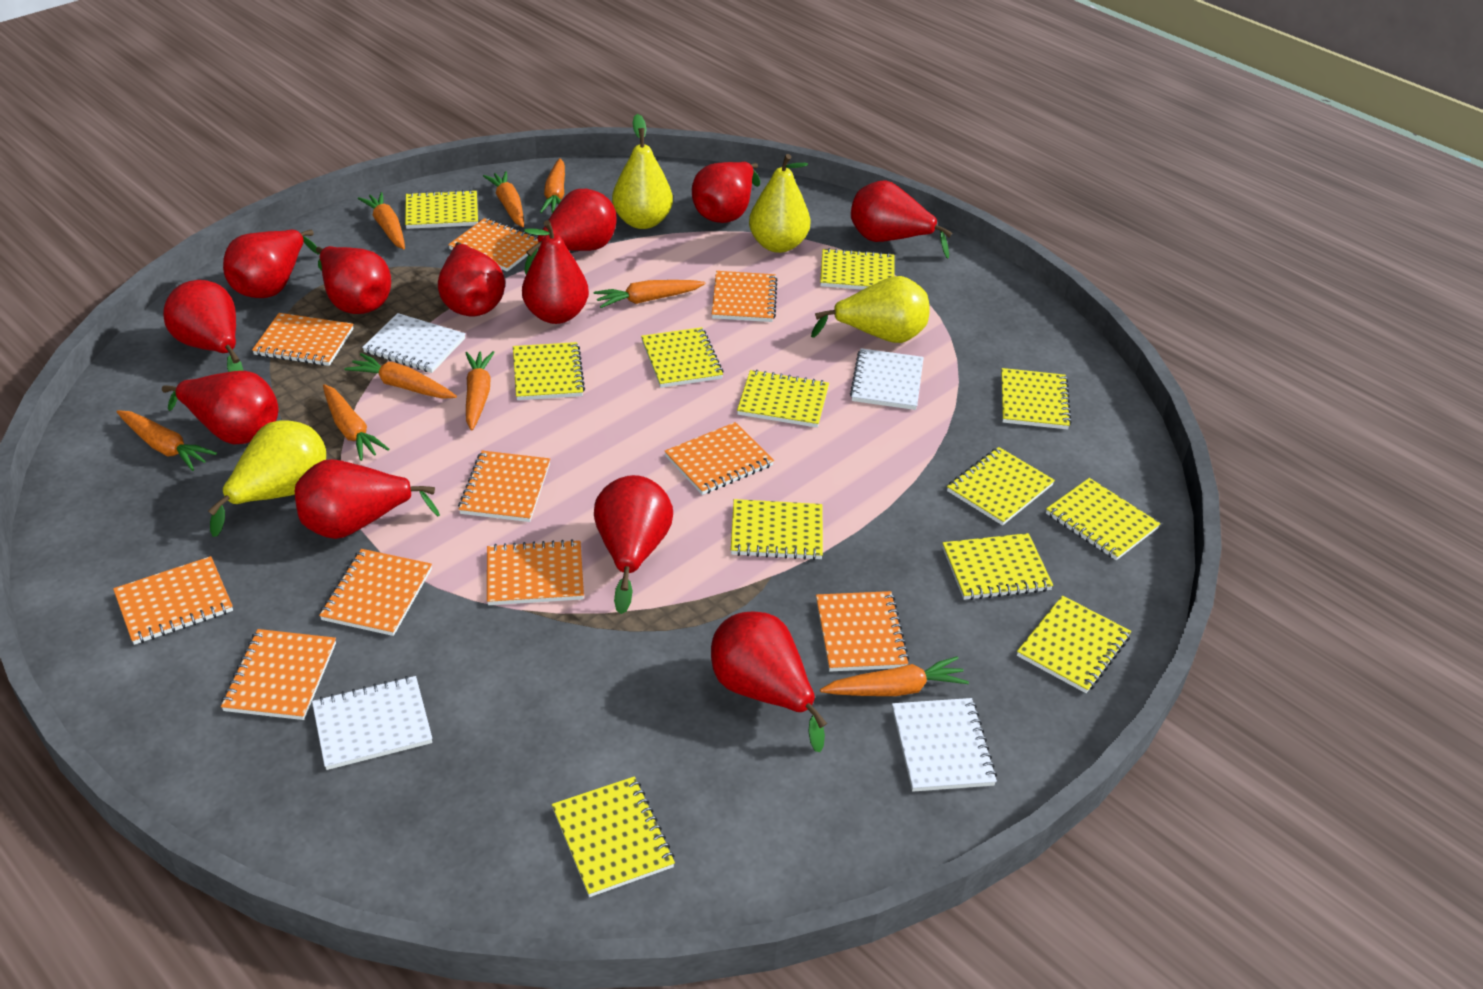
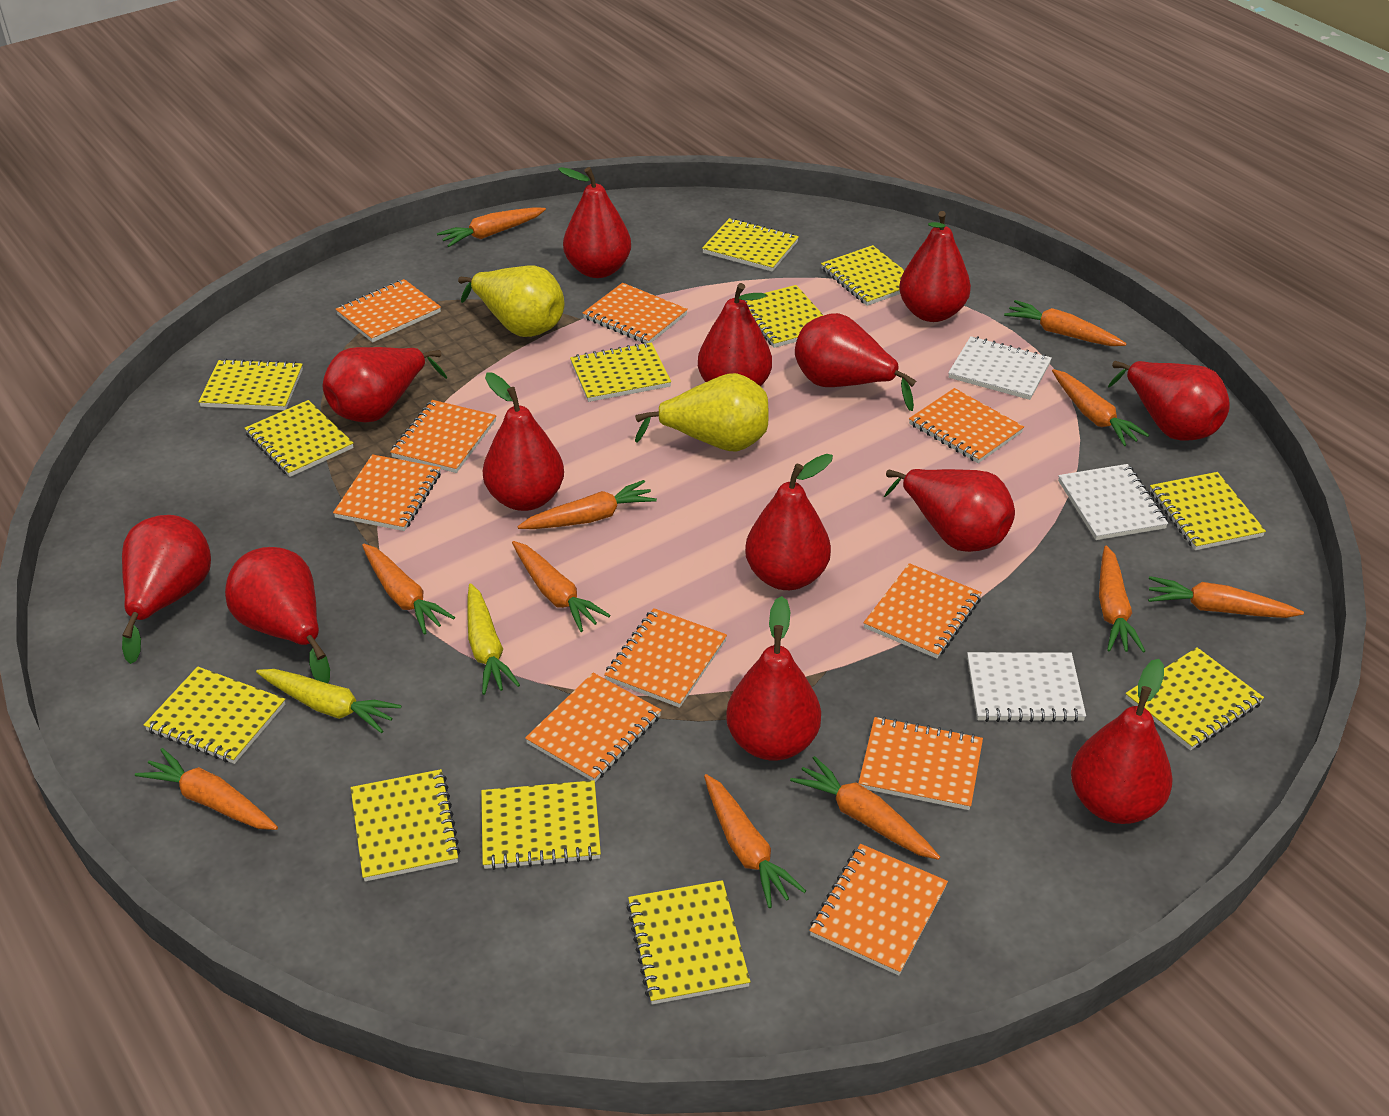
orange carrot: 9 -> 11
red pear: 12 -> 13
white notebook: 4 -> 3
yellow carrot: 0 -> 2
yellow pear: 4 -> 2

